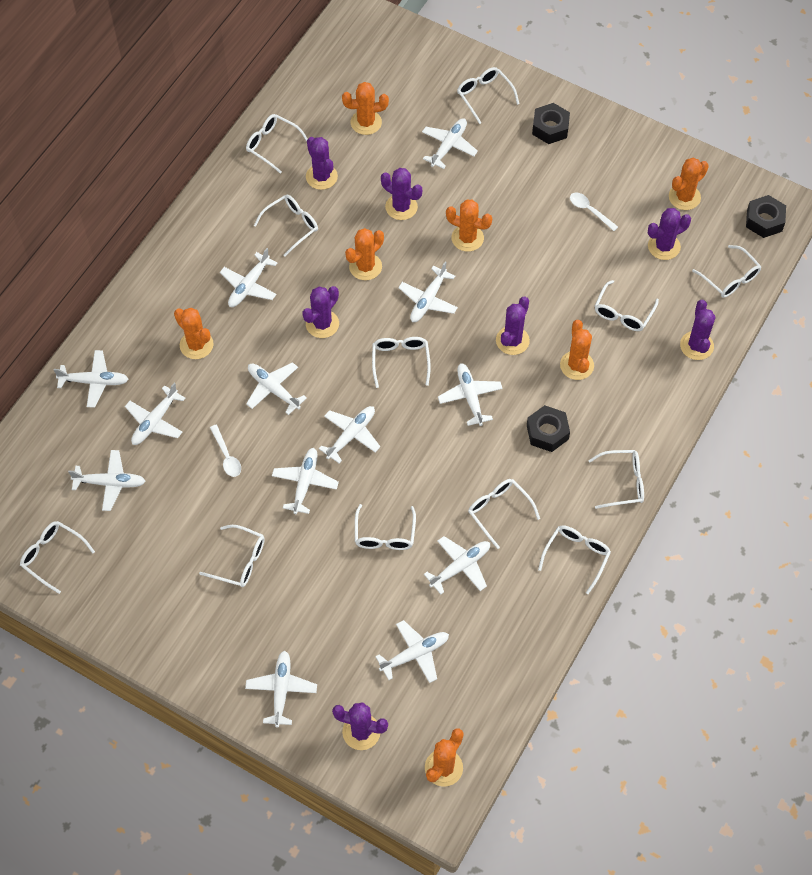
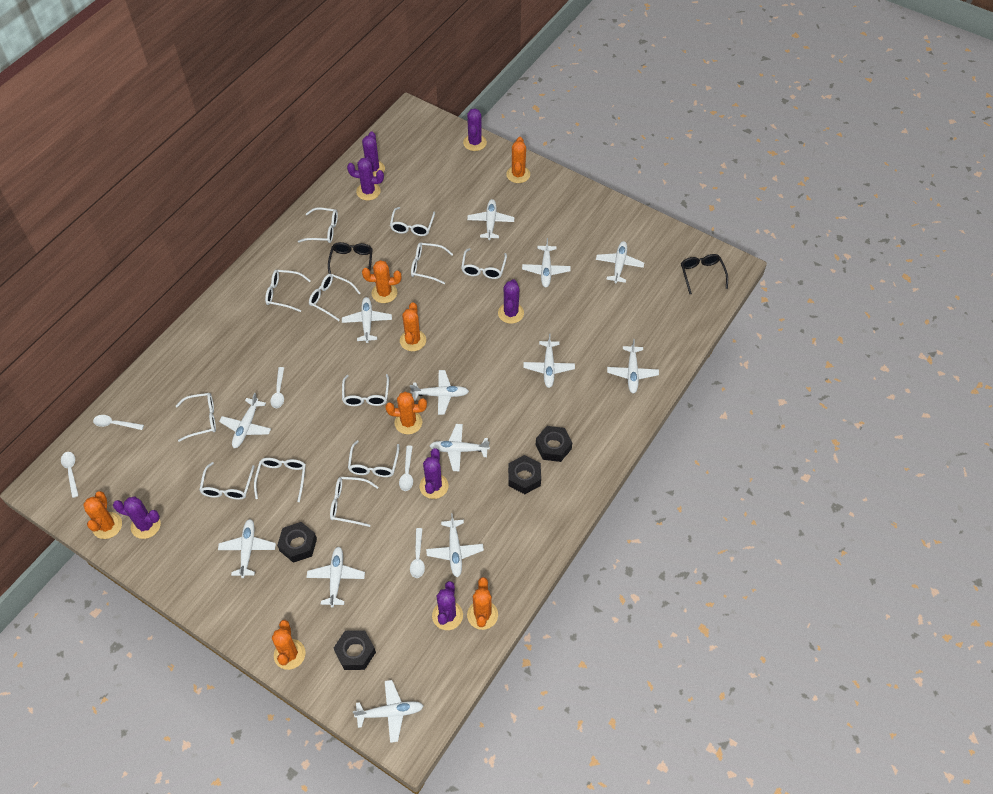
black glasses: 0 -> 2
black nut: 3 -> 4
white spoon: 2 -> 5

